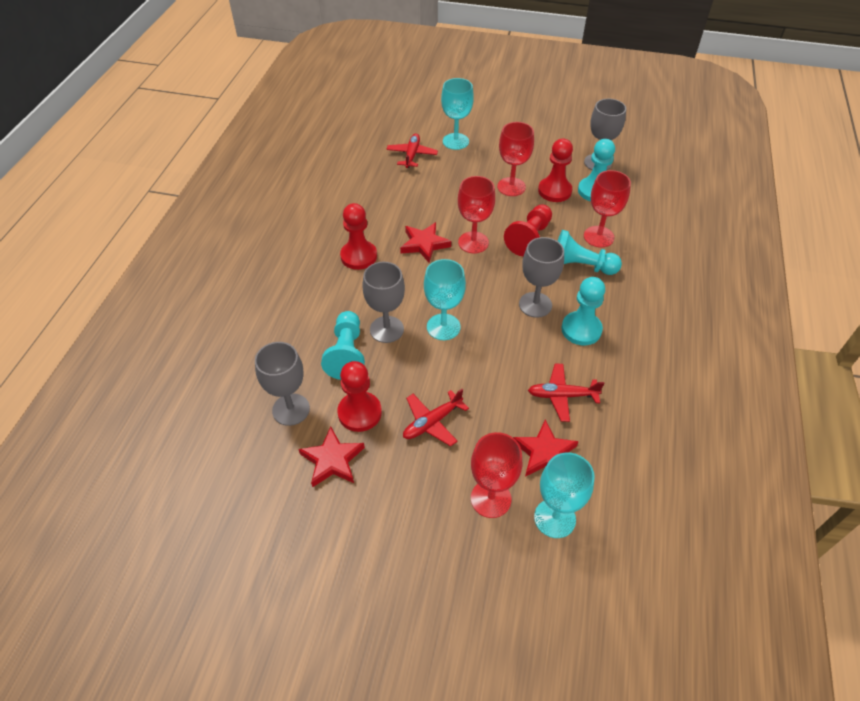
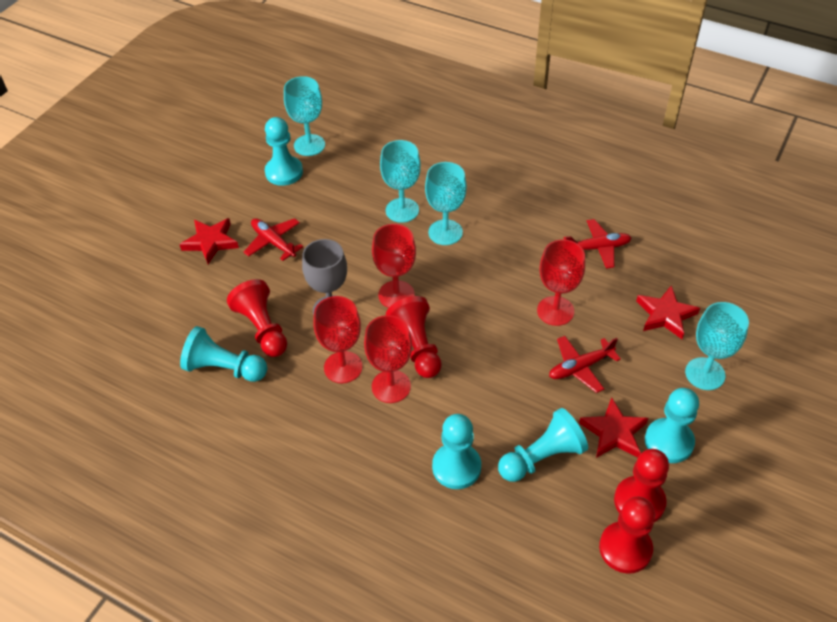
grey goblet: 4 -> 1
turquoise goblet: 3 -> 4
turquoise pawn: 4 -> 5

